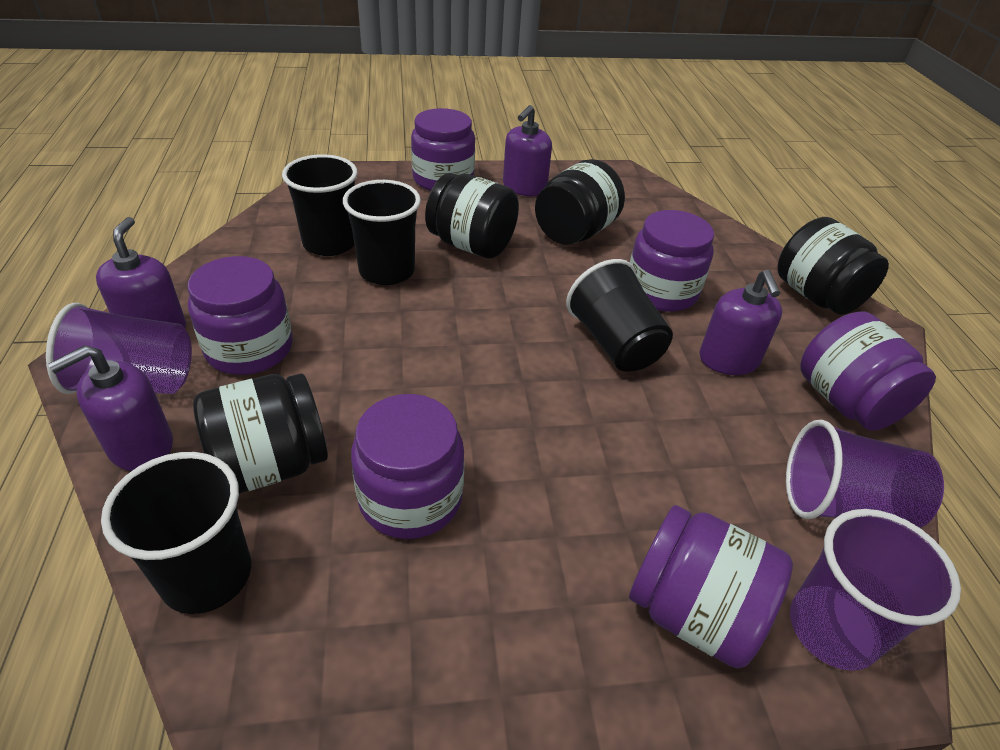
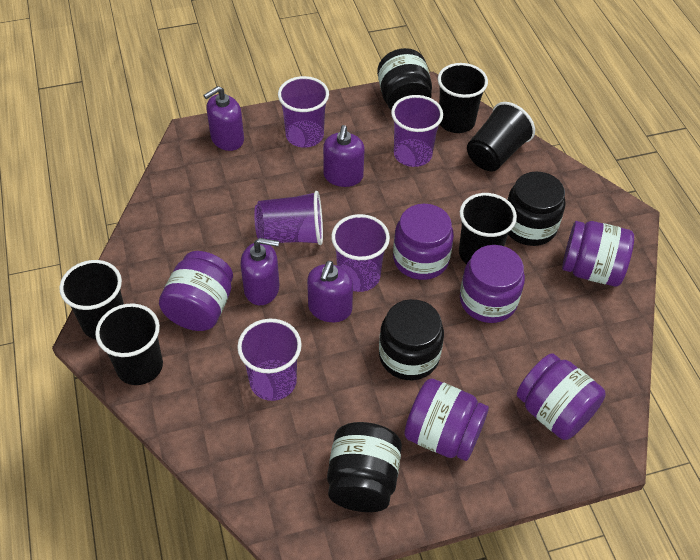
black cup: 4 -> 5
purple cup: 3 -> 5

